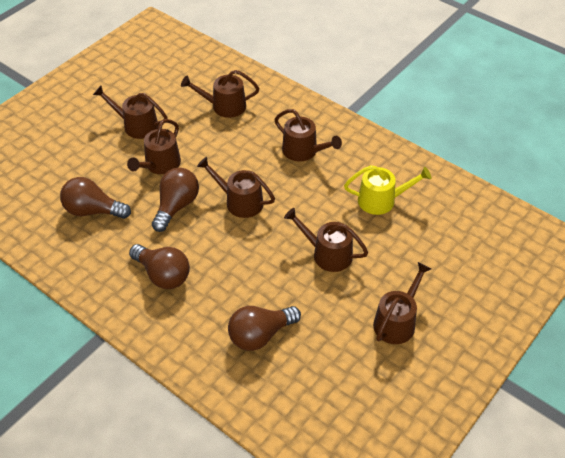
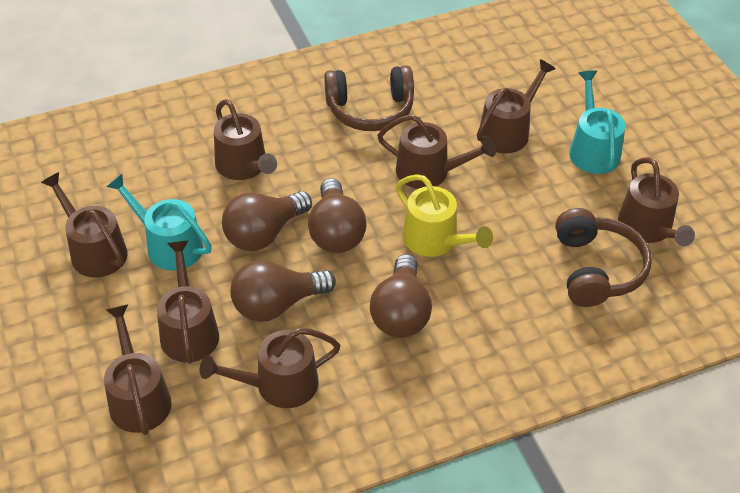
brown headphones: 0 -> 2
brown watering can: 7 -> 8
turquoise watering can: 0 -> 2

